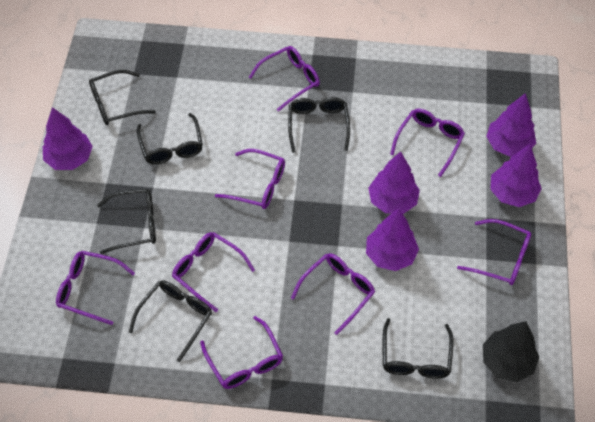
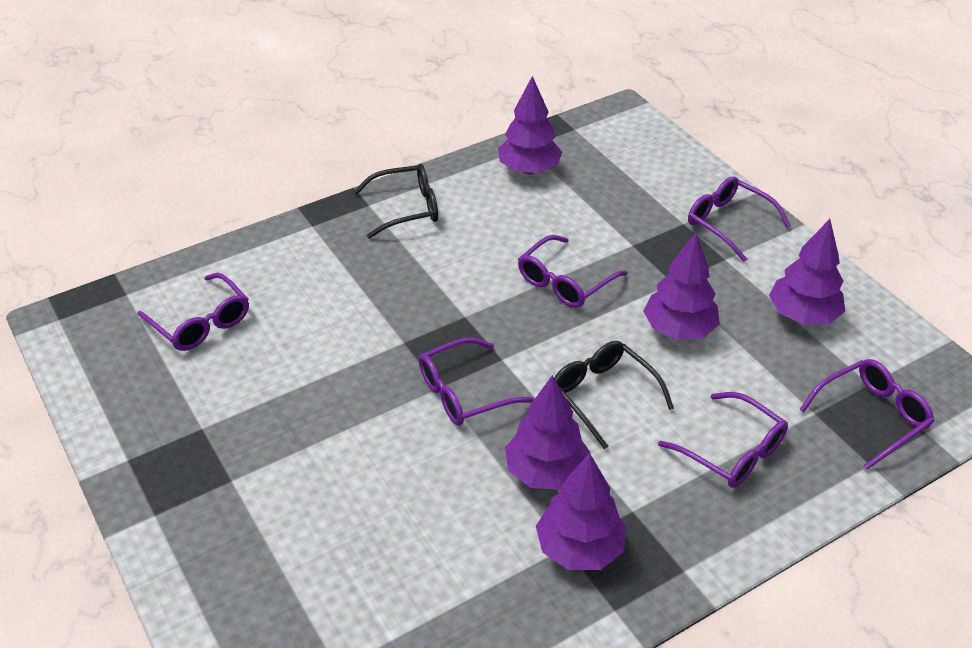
black glasses: 6 -> 2
black tree: 1 -> 0
purple glasses: 8 -> 6

